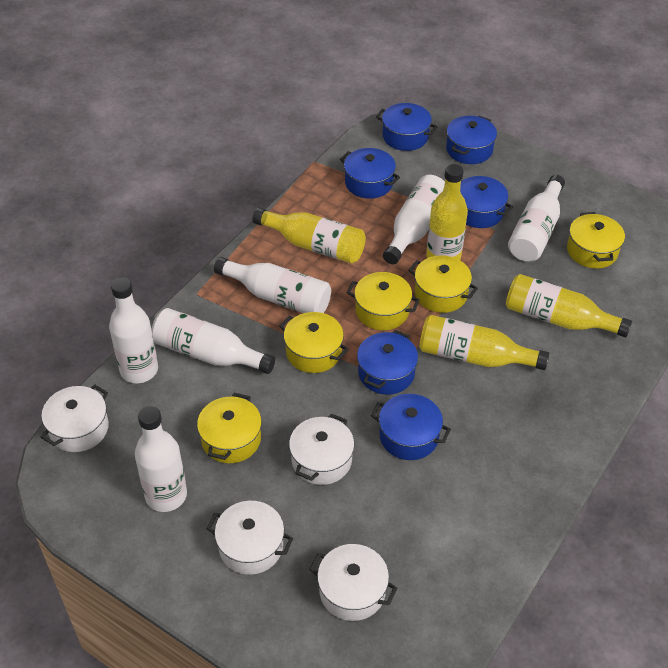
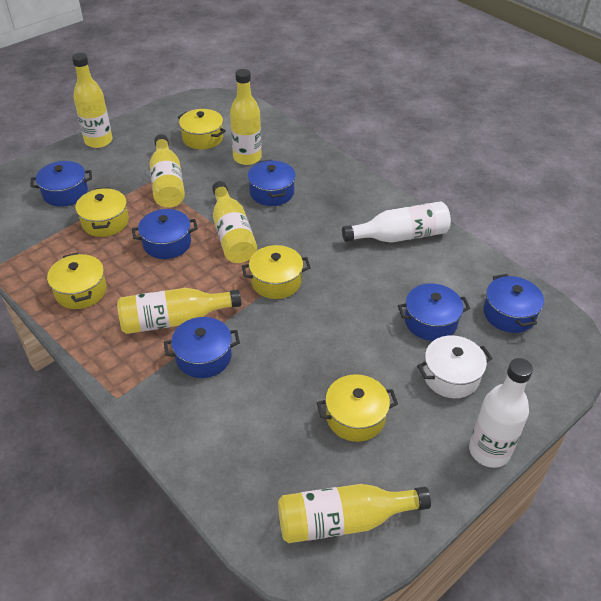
white bottle: 6 -> 2
white pot: 4 -> 1
yellow bottle: 4 -> 6

